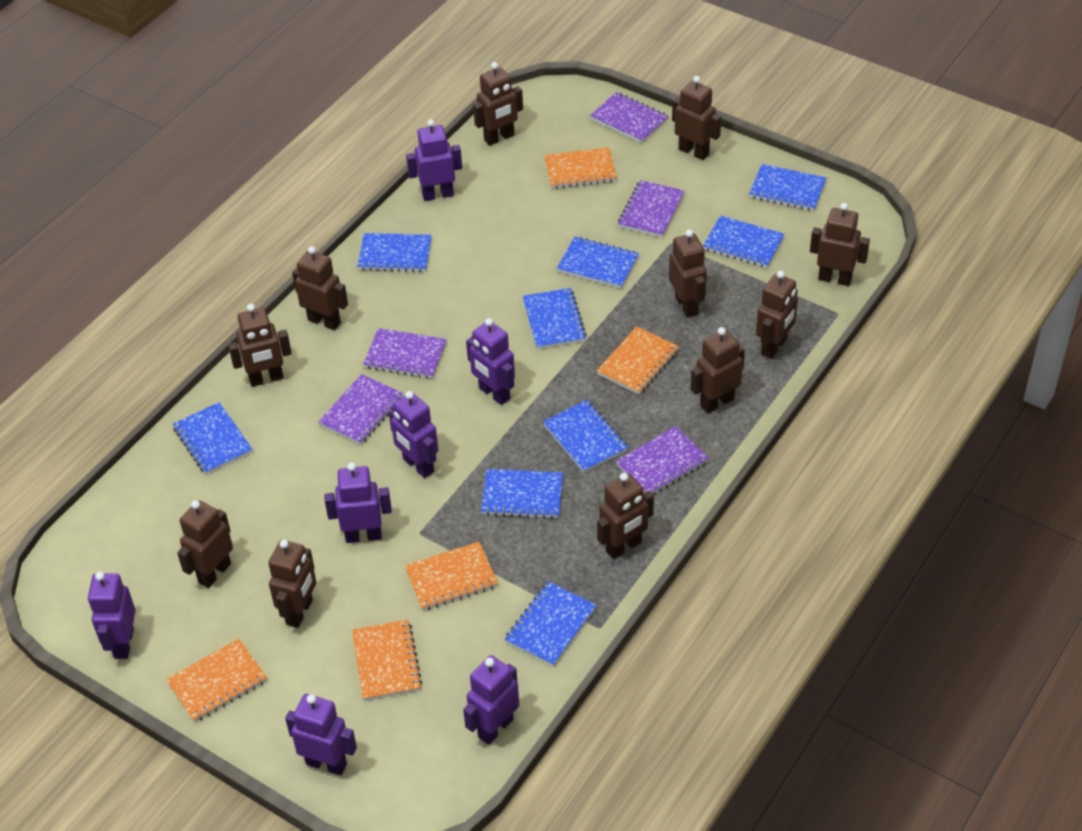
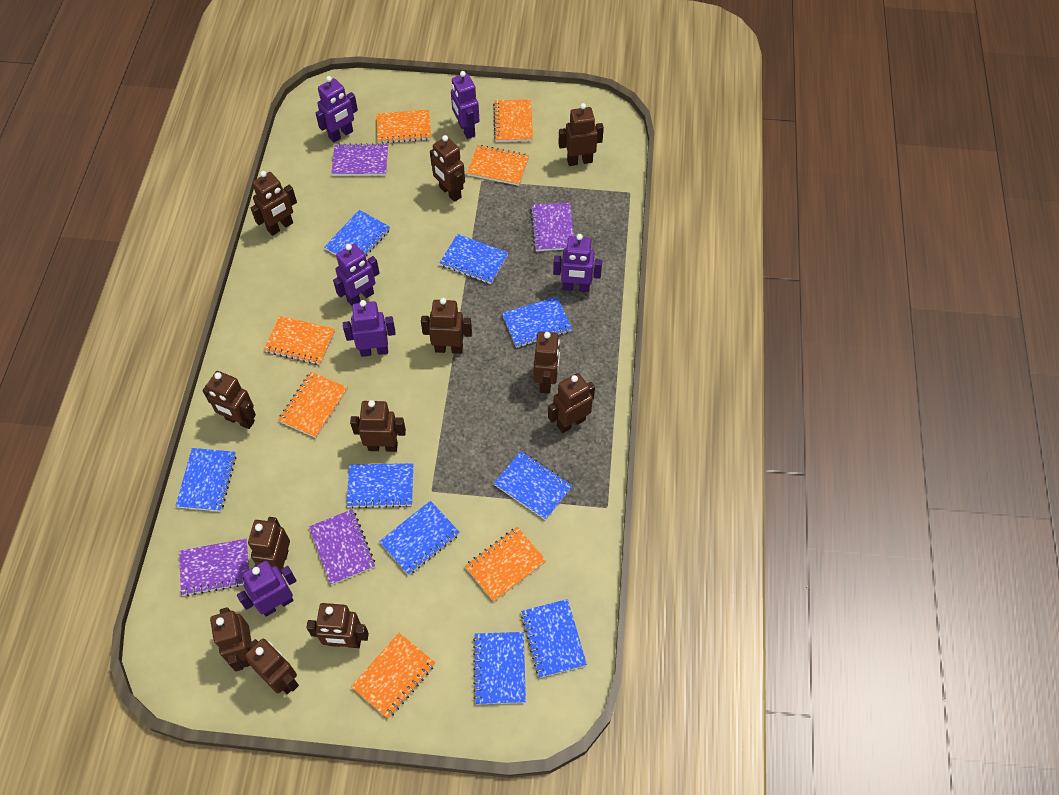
brown robot: 11 -> 12
orange notebook: 5 -> 7
purple notebook: 5 -> 4
purple robot: 7 -> 6

